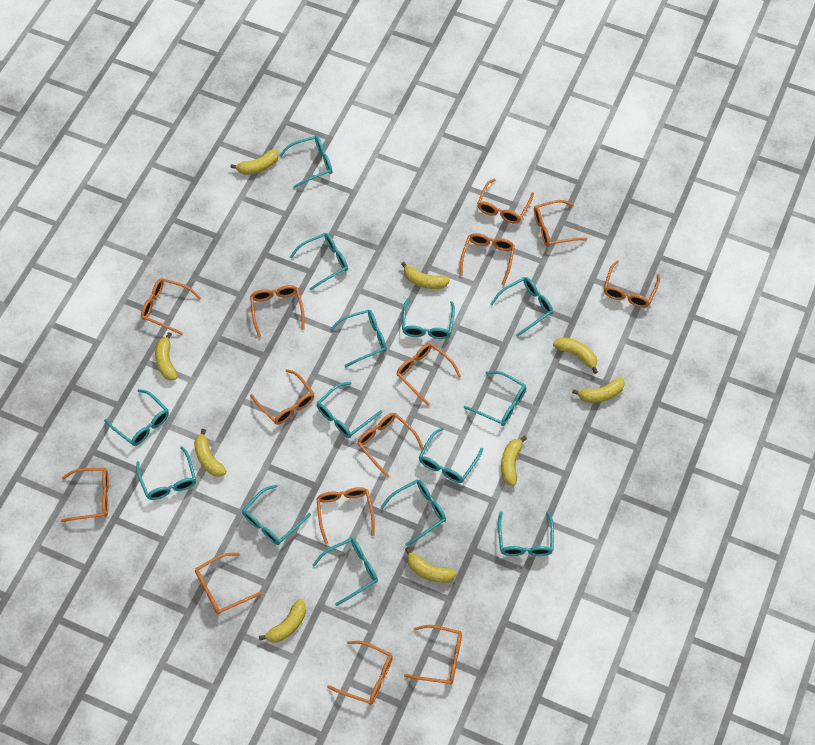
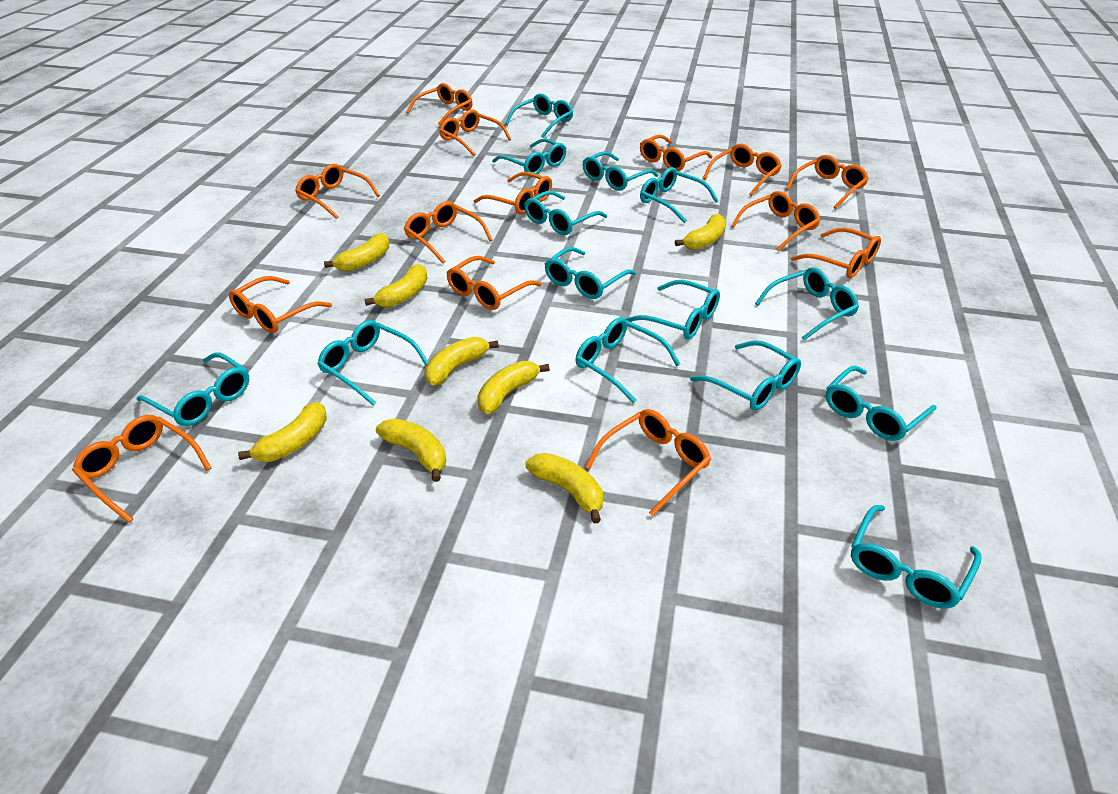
yellow banana: 9 -> 8

